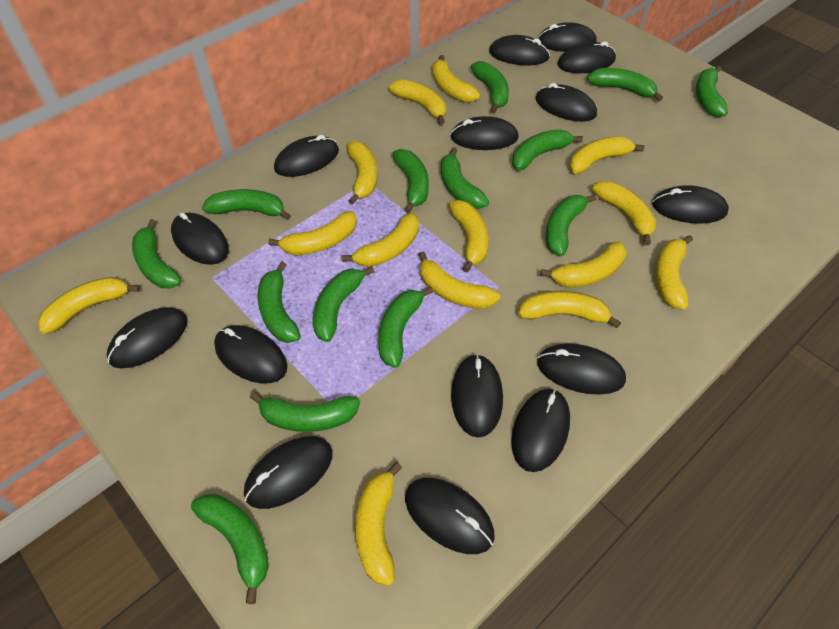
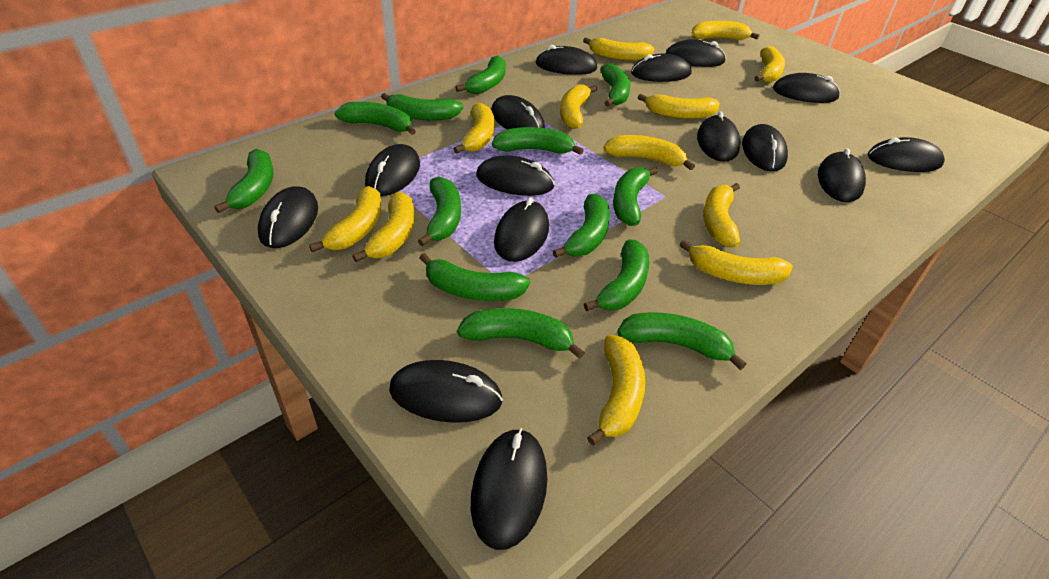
green banana: 14 -> 13
yellow banana: 14 -> 12

